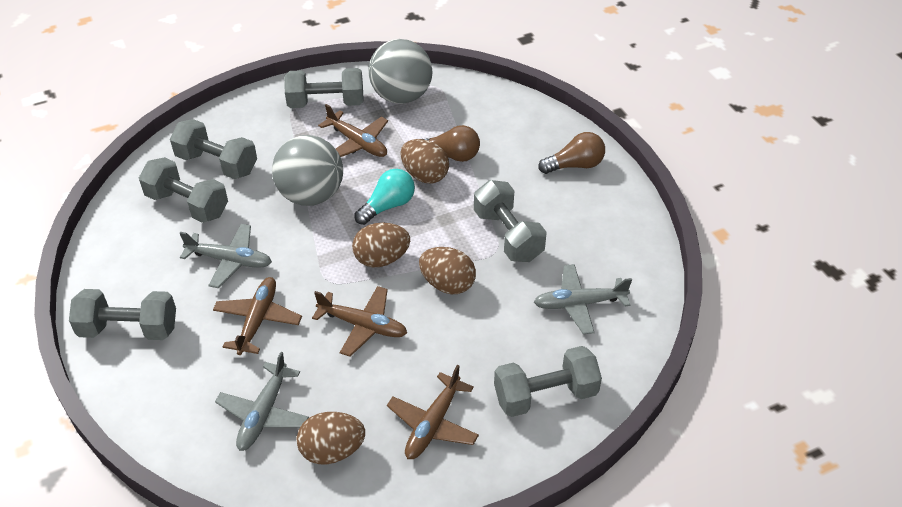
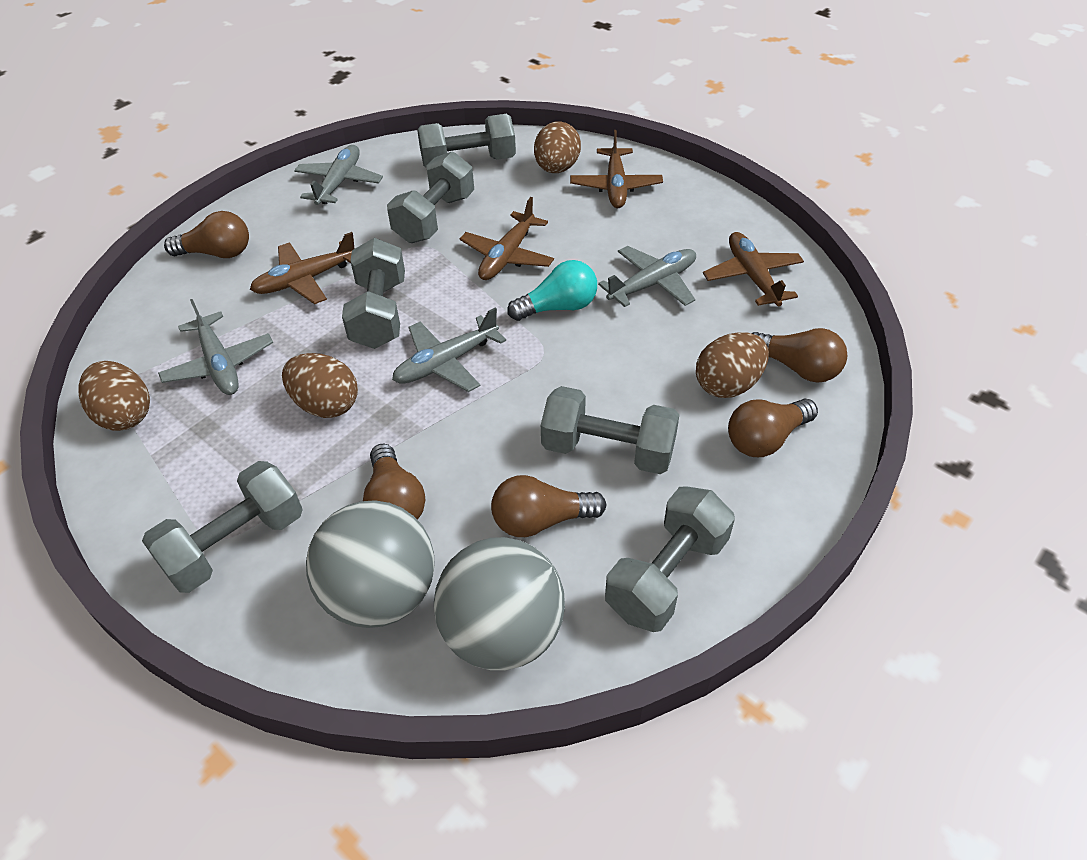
brown light bulb: 2 -> 5
grey plane: 3 -> 4

